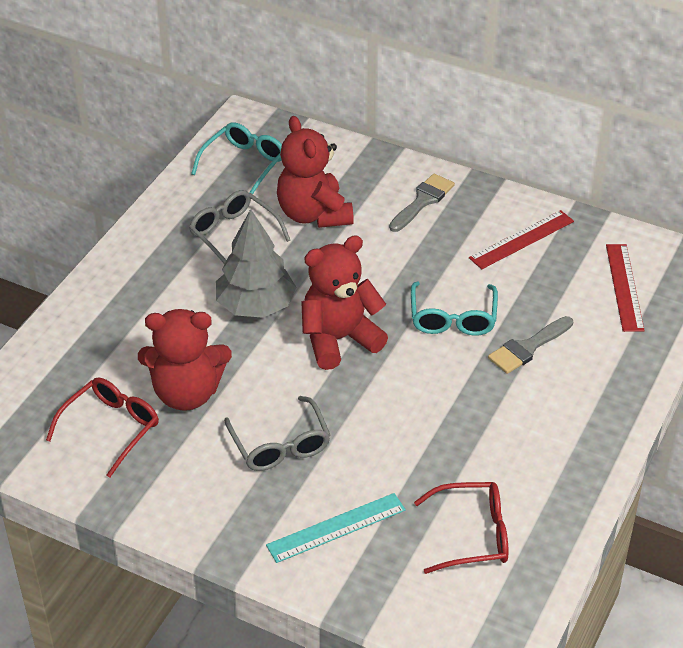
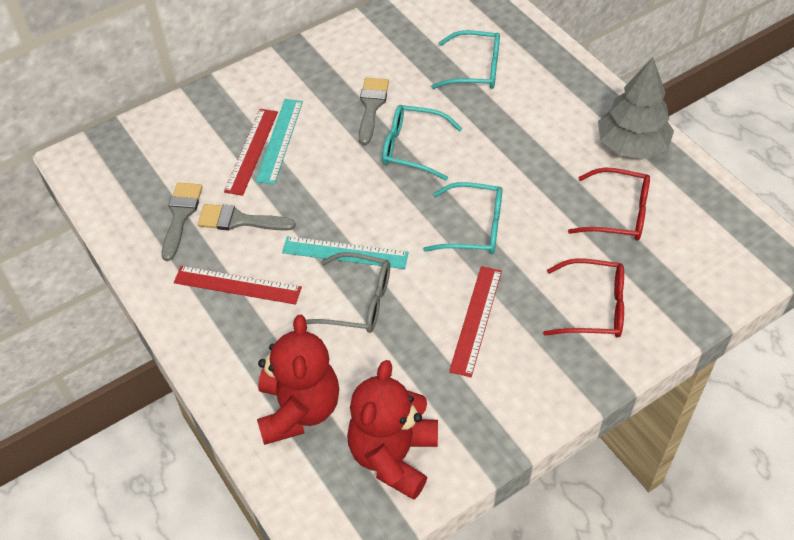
grey brush: 2 -> 3
grey glasses: 2 -> 1
red ruler: 2 -> 3
red teddy bear: 3 -> 2
turquoise glasses: 2 -> 3
turquoise ruler: 1 -> 2

